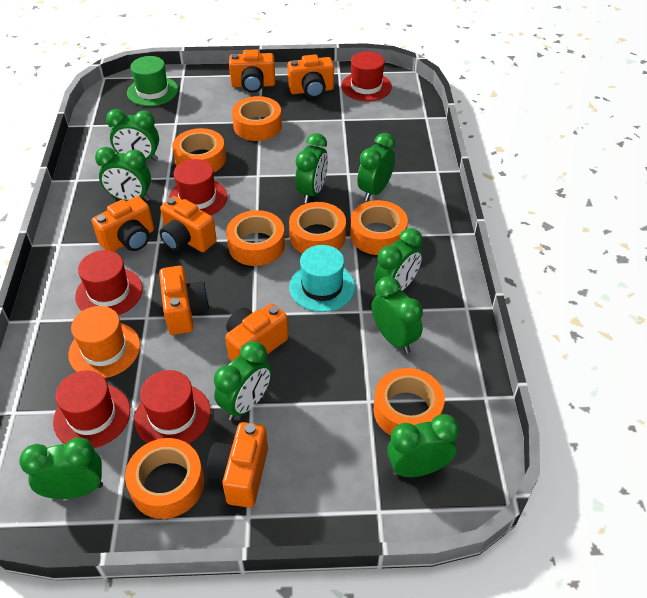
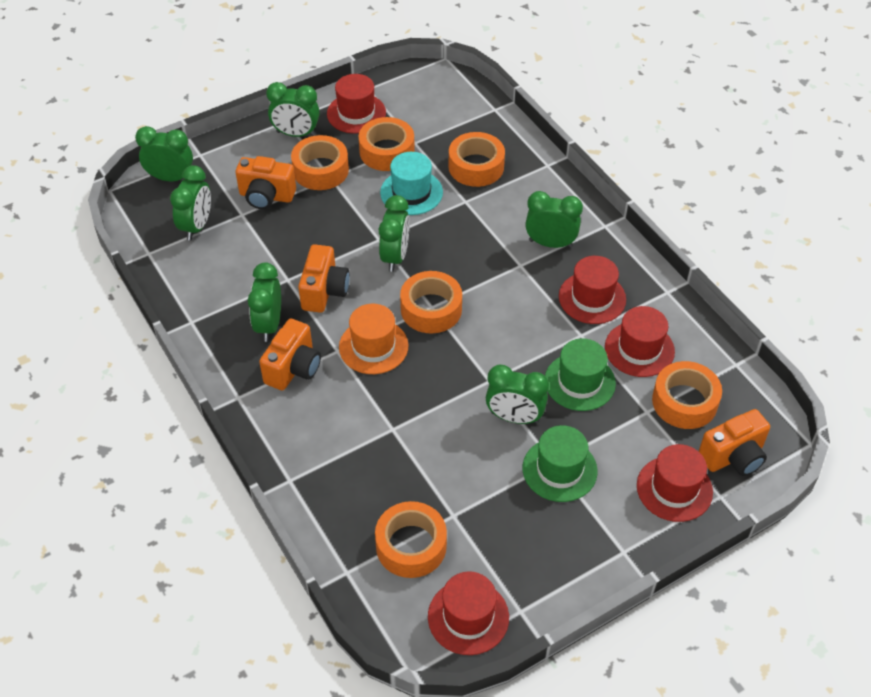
green clock: 9 -> 7
green hat: 1 -> 2
orange camera: 7 -> 4
orange tape: 7 -> 6

